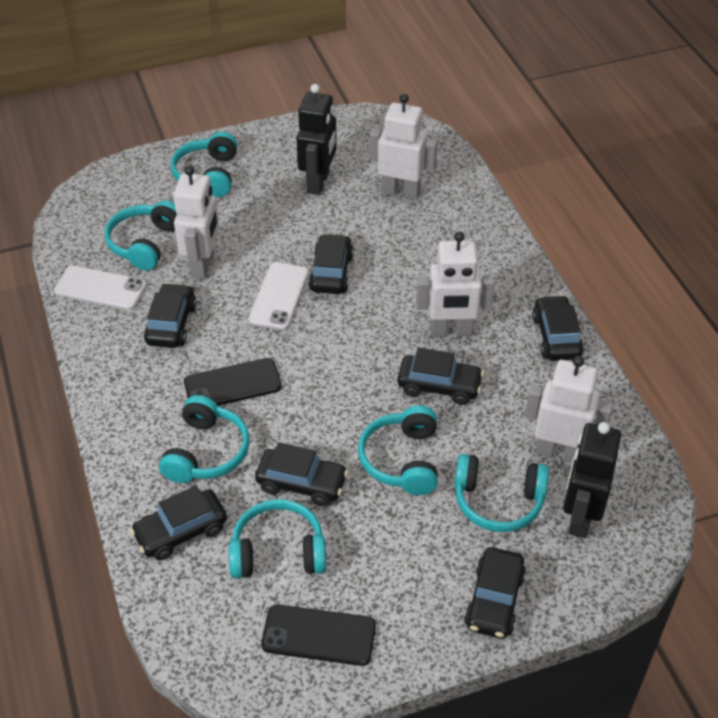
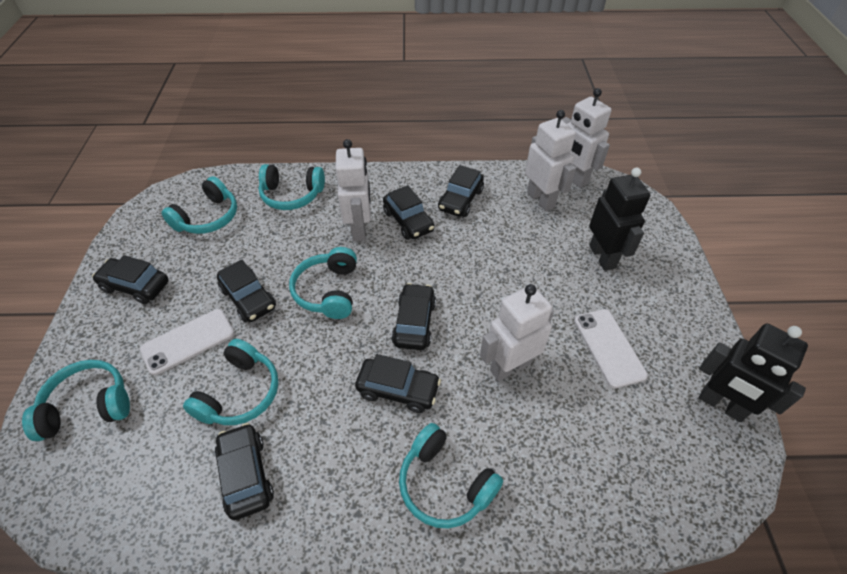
black phone: 2 -> 0

